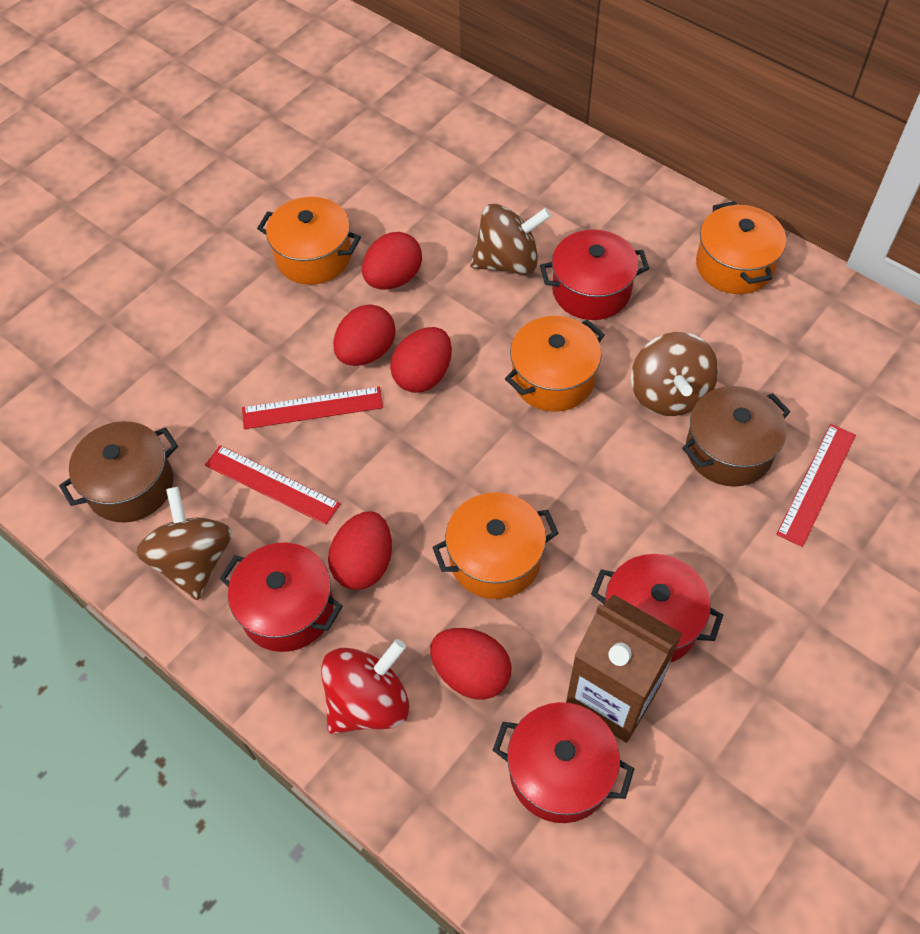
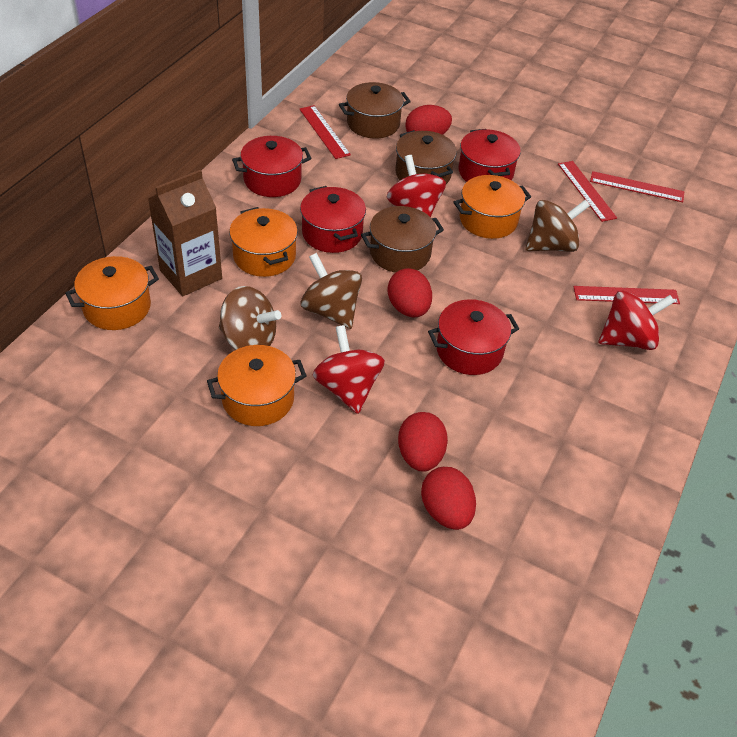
brown pot: 2 -> 3
red egg: 5 -> 4
red ruler: 3 -> 4
red spinning top: 1 -> 3

